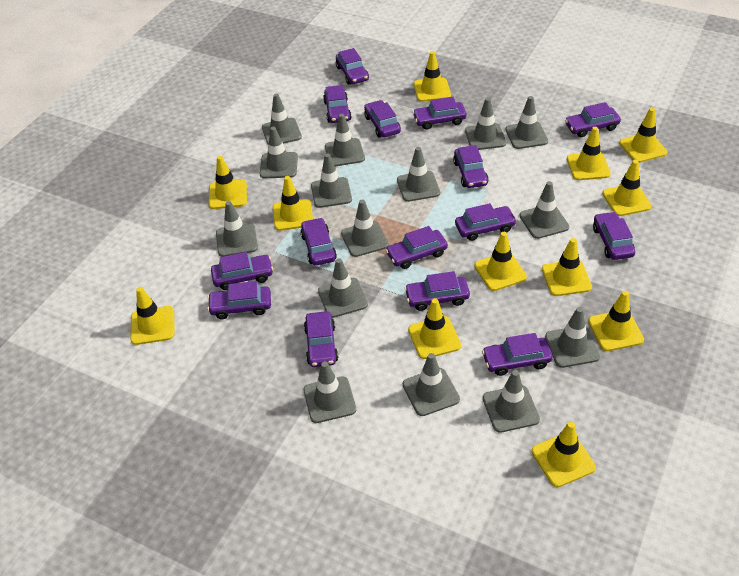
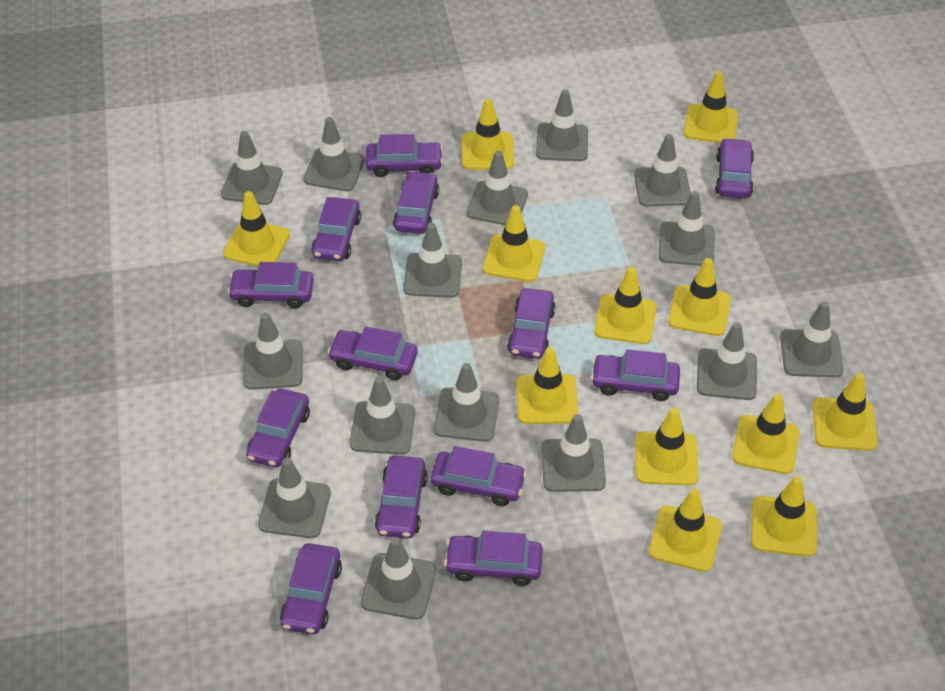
purple car: 15 -> 13

